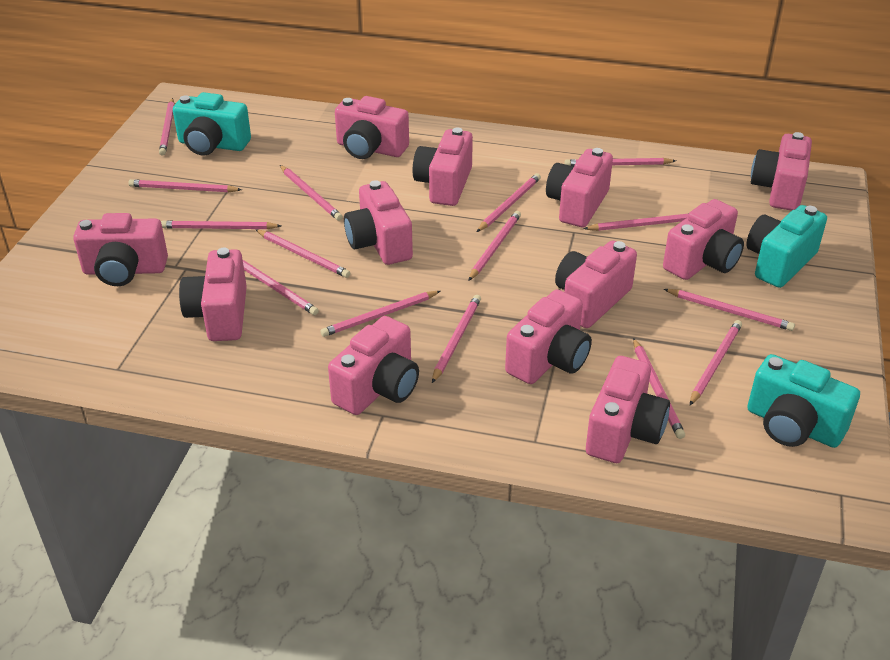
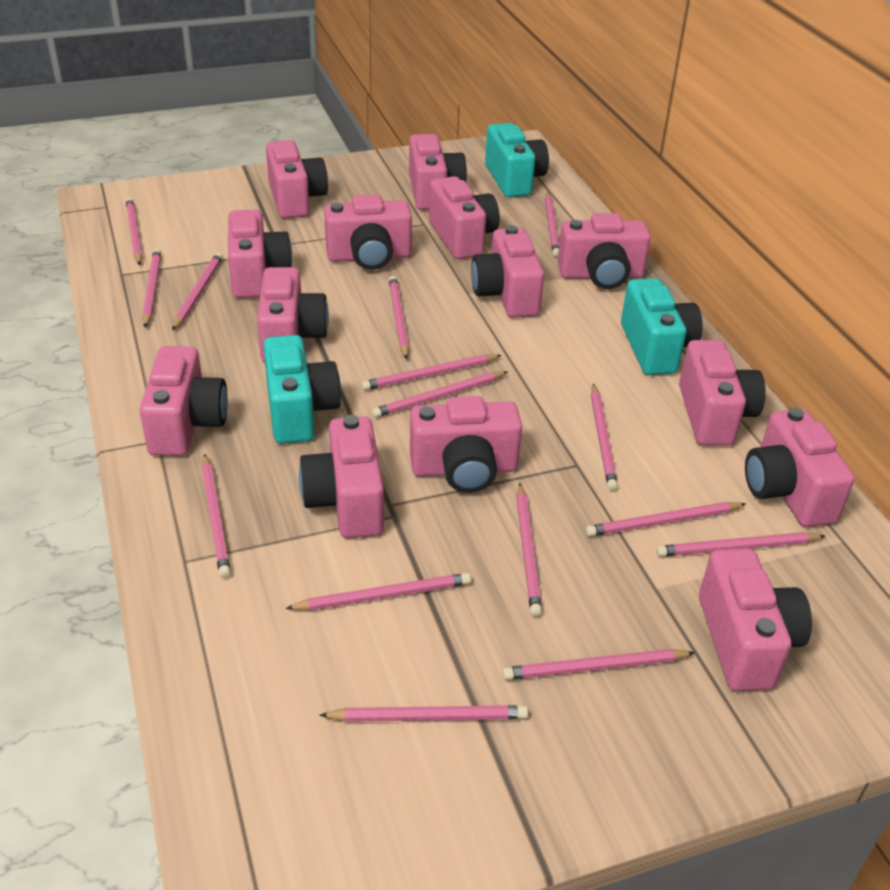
pink camera: 12 -> 14

